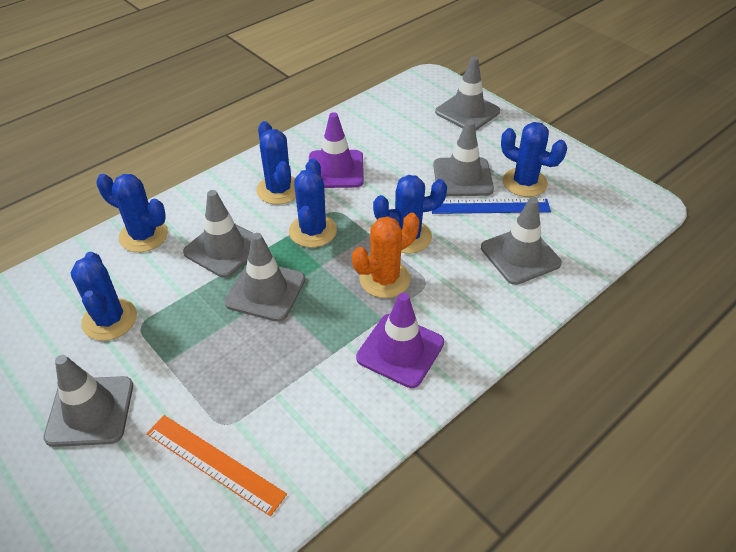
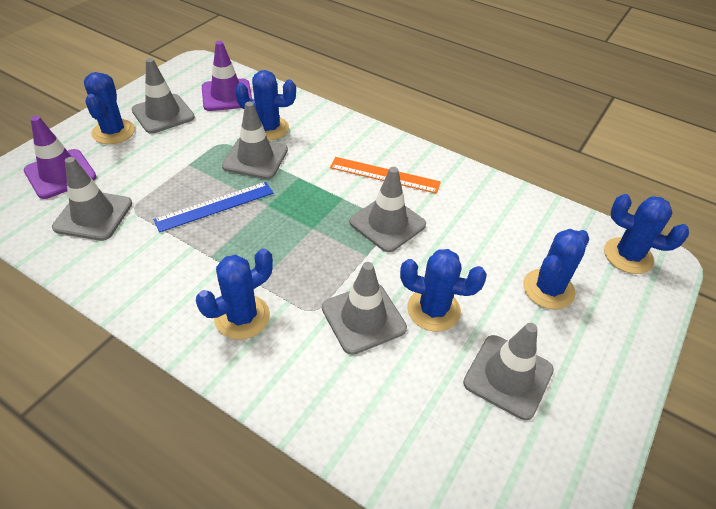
orange cactus: 1 -> 0

